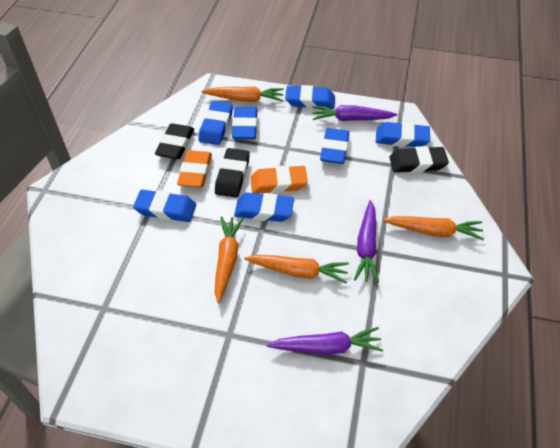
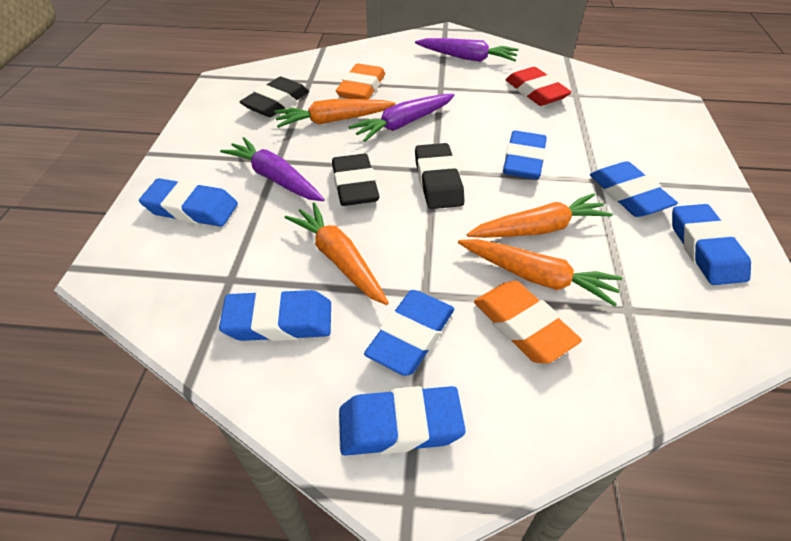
red eraser: 0 -> 1

